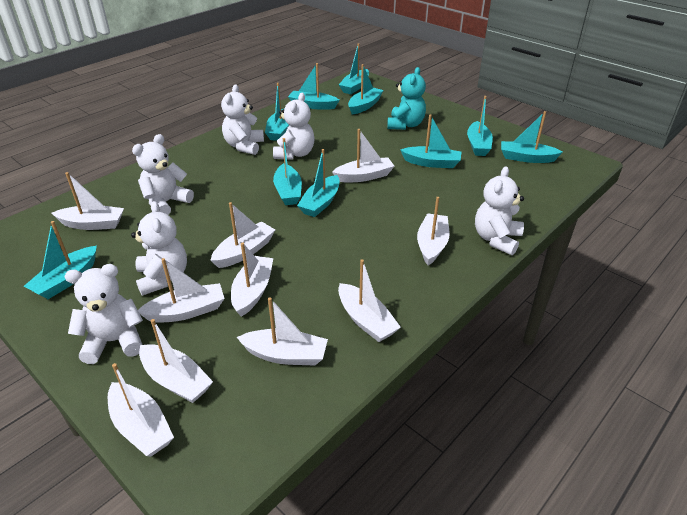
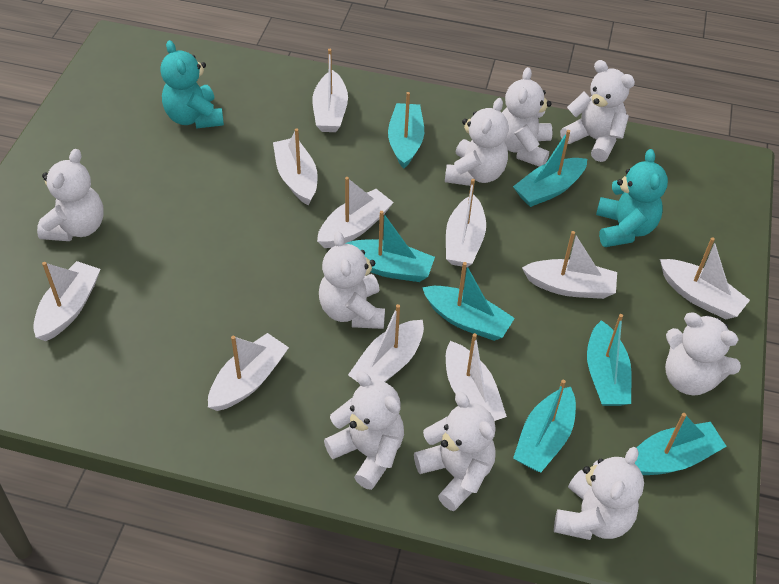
turquoise boat: 10 -> 7
turquoise teddy bear: 1 -> 2
white teddy bear: 6 -> 9

